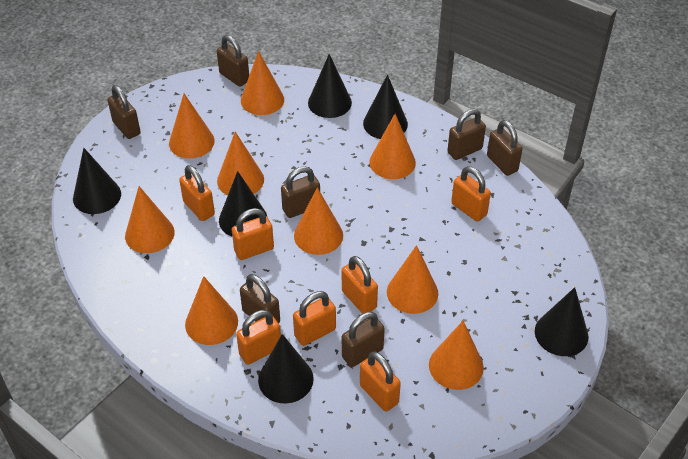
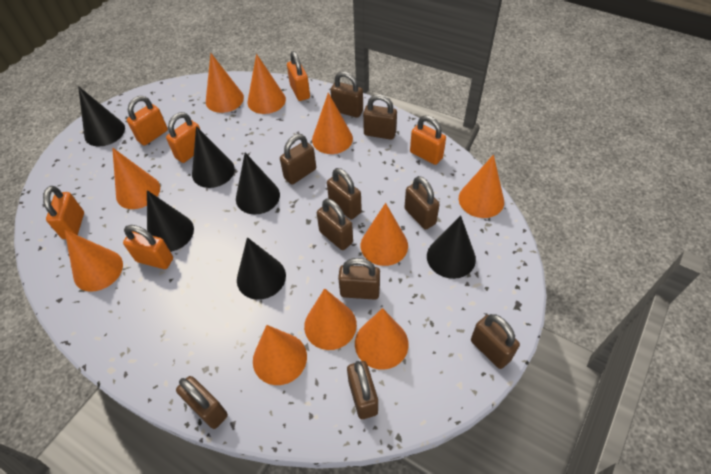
brown padlock: 7 -> 10
orange cone: 9 -> 10
orange padlock: 7 -> 6

